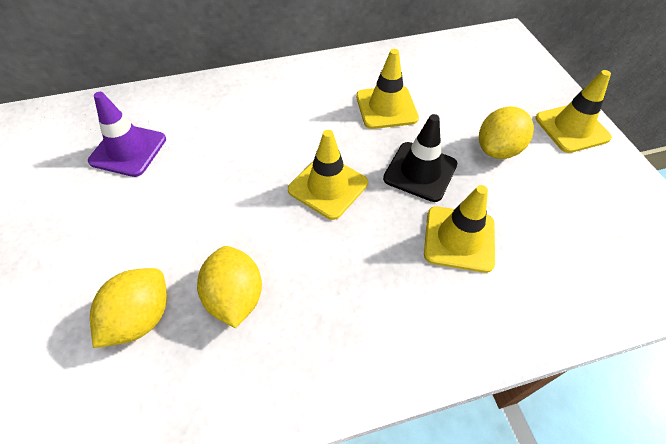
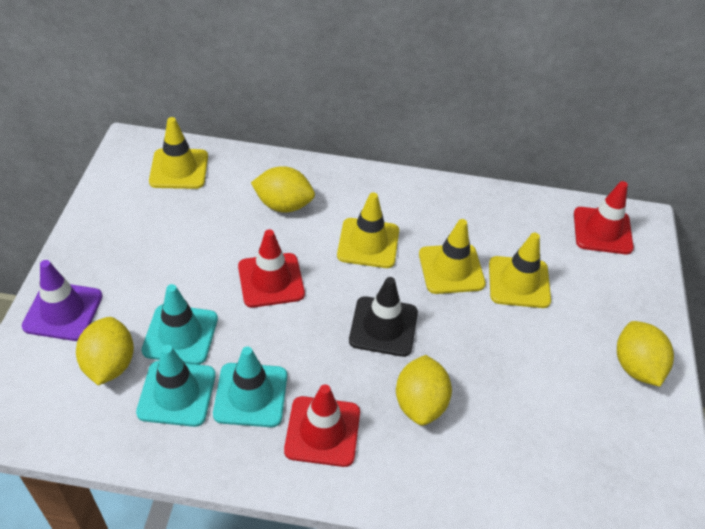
red traffic cone: 0 -> 3
turquoise traffic cone: 0 -> 3
yellow lemon: 3 -> 4

